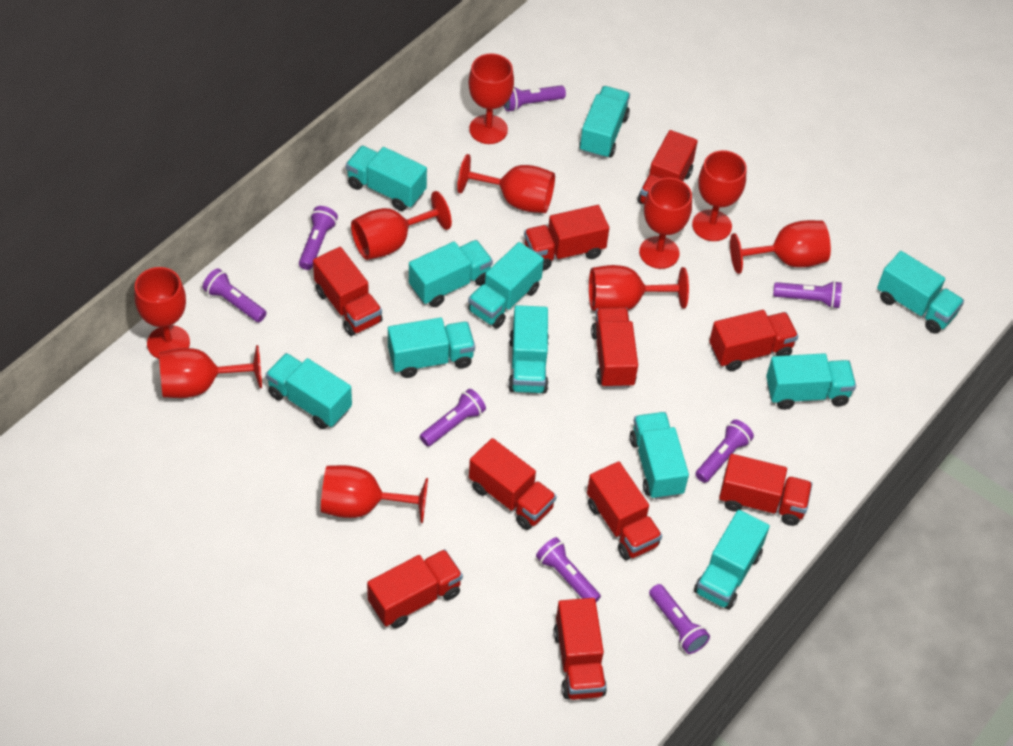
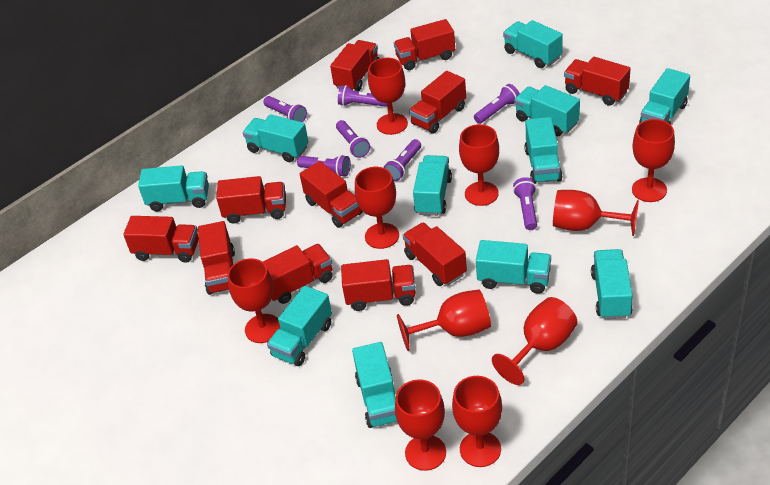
purple flashlight: 8 -> 7
red truck: 10 -> 11

